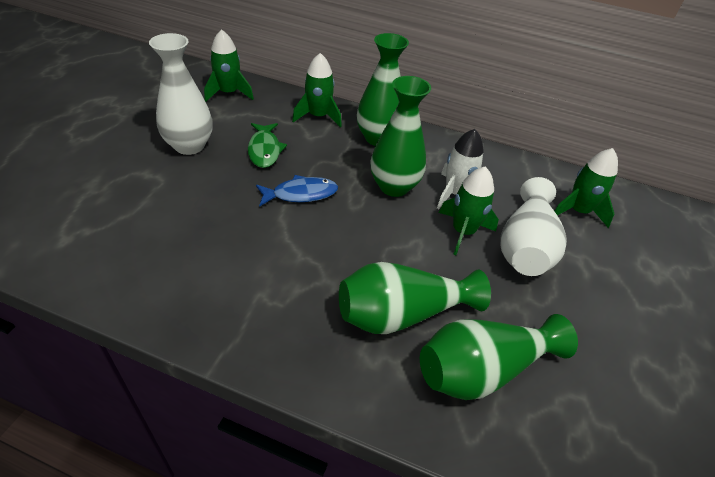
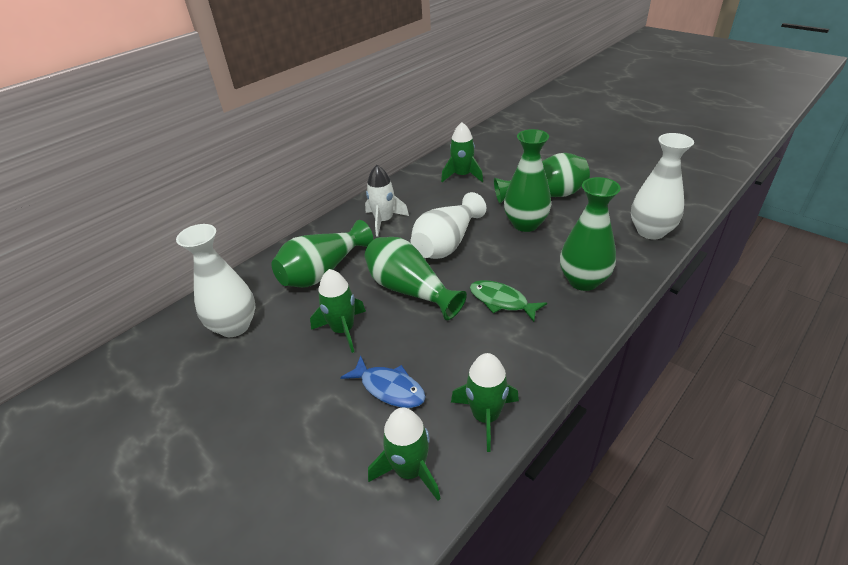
green vase: 4 -> 5
white vase: 2 -> 3

